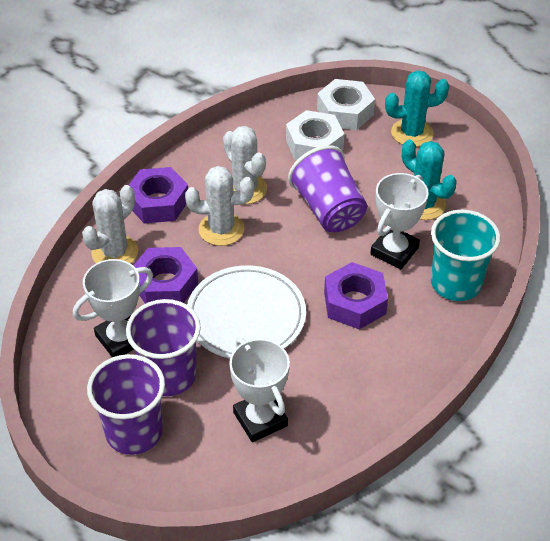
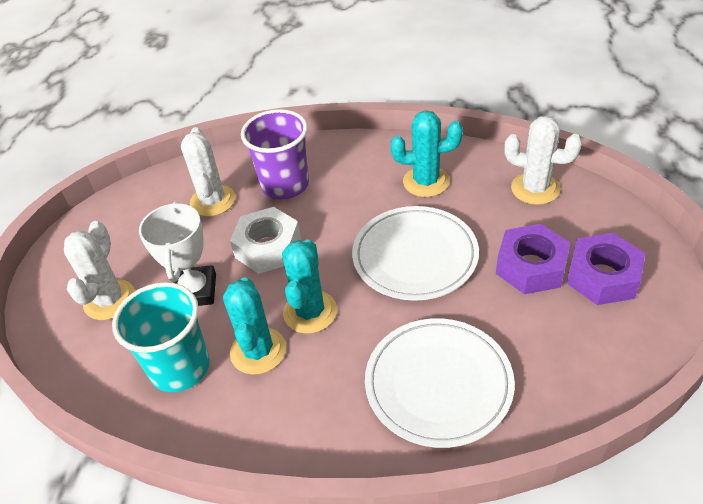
purple cup: 3 -> 1
purple nut: 3 -> 2
turquoise cactus: 2 -> 3
white nut: 2 -> 1
white plate: 1 -> 2
white trophy: 3 -> 1

